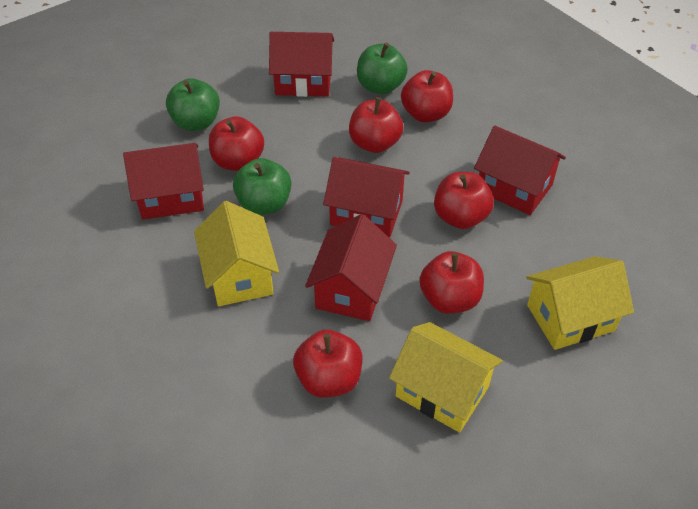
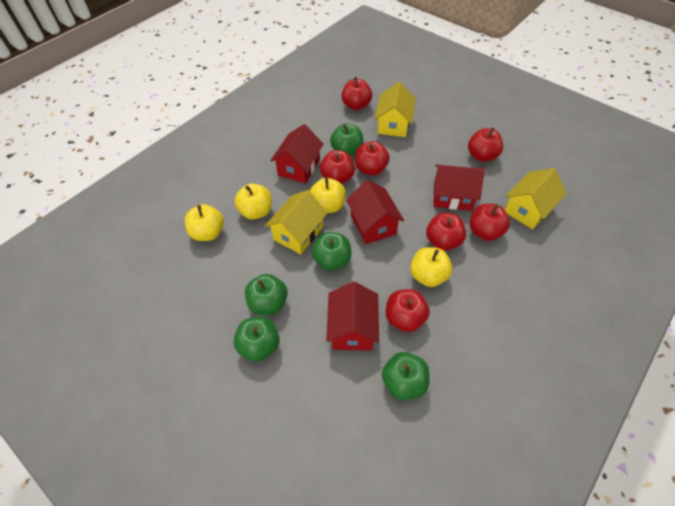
green apple: 3 -> 5
red apple: 6 -> 7
red house: 5 -> 4
yellow apple: 0 -> 4

